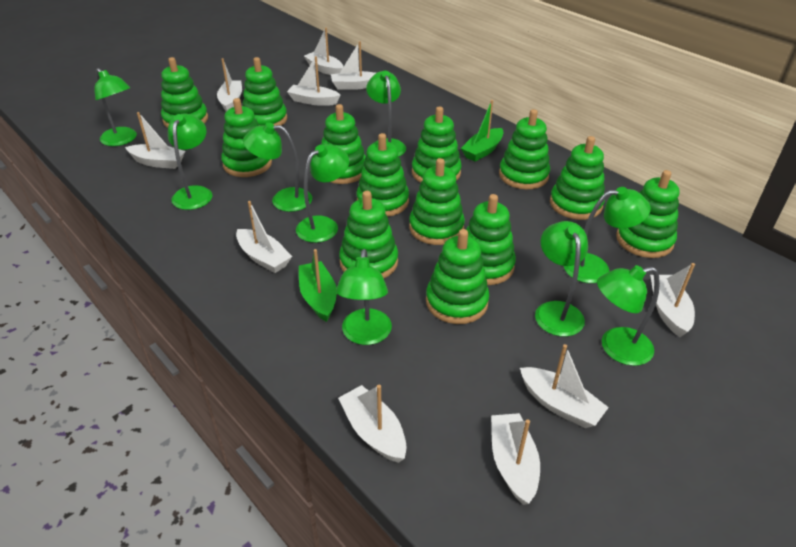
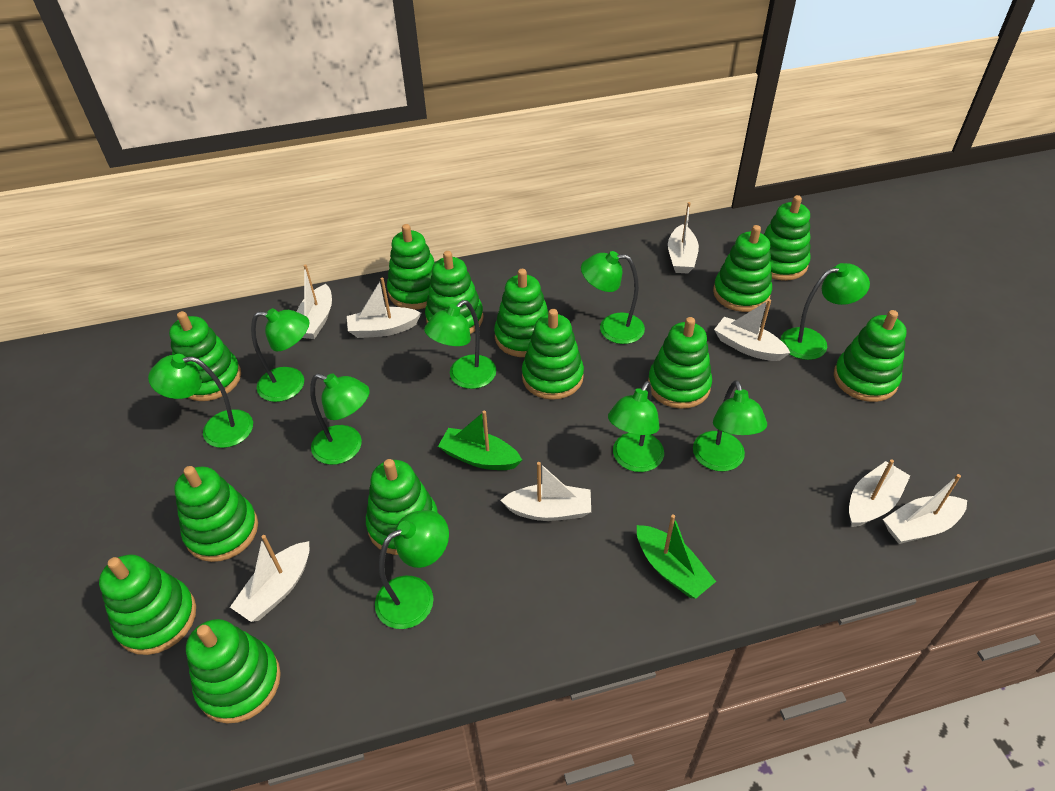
white boat: 10 -> 8

